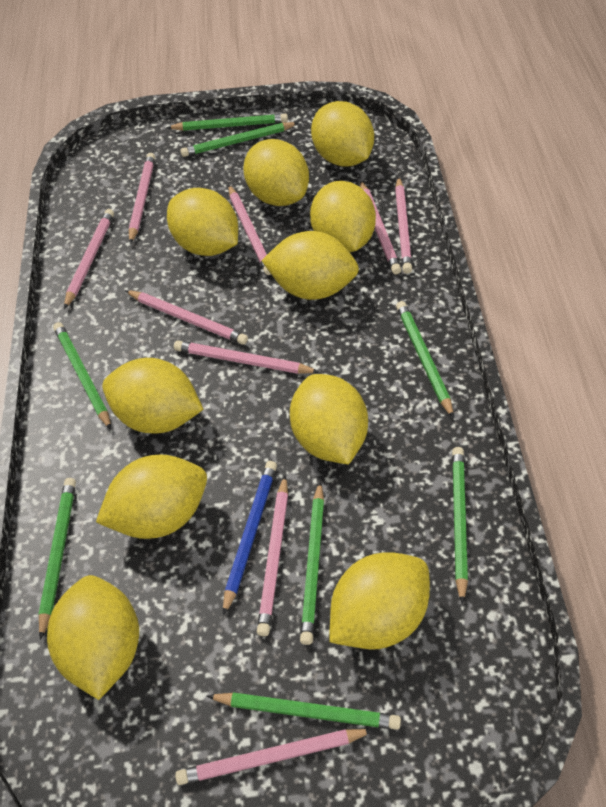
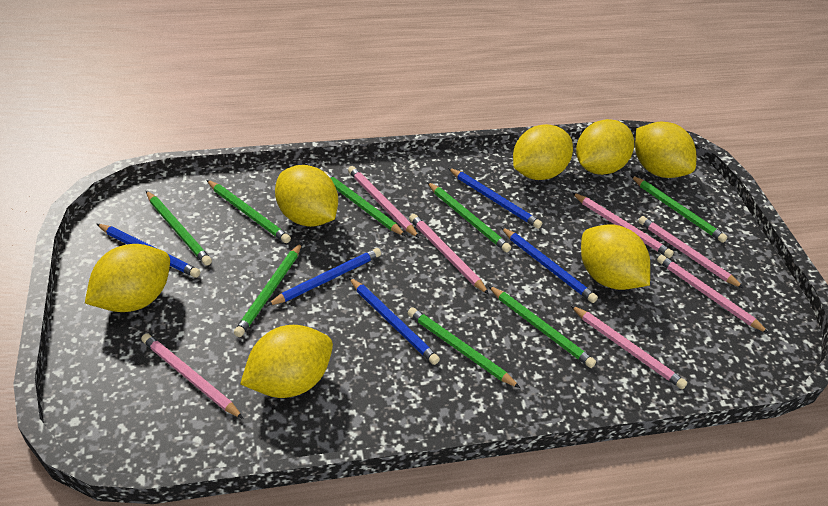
blue pencil: 1 -> 5
pink pencil: 9 -> 7
yellow lemon: 10 -> 7

